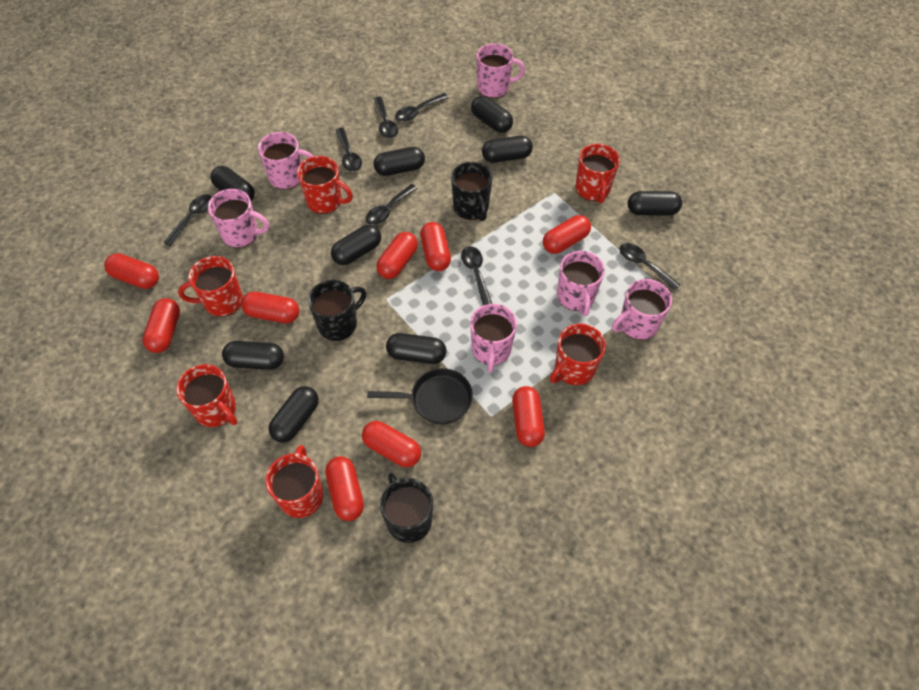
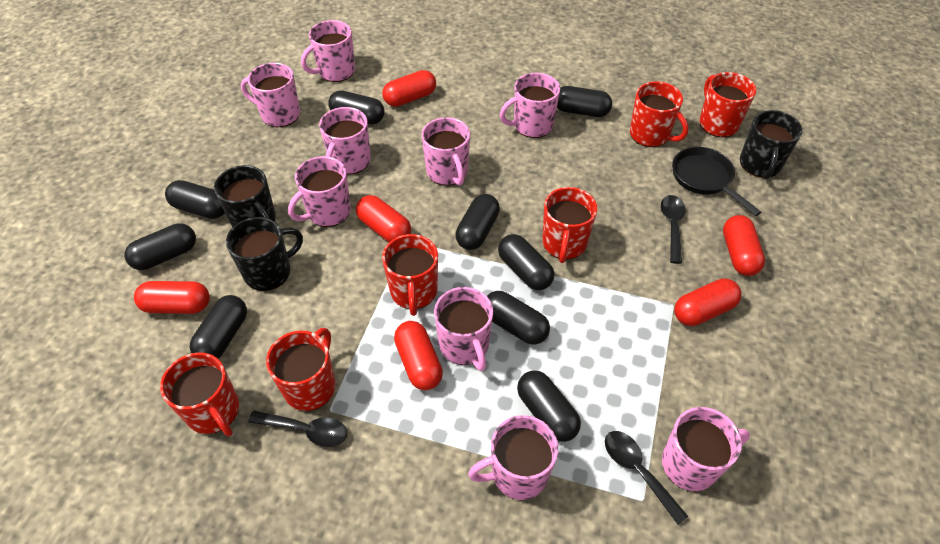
black spoon: 7 -> 3
pink mug: 6 -> 9
red capsule: 9 -> 6

